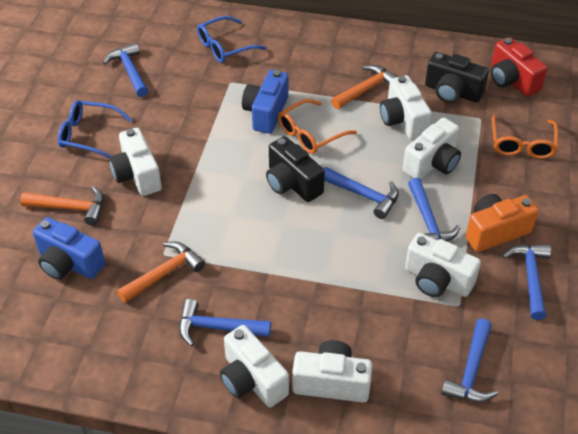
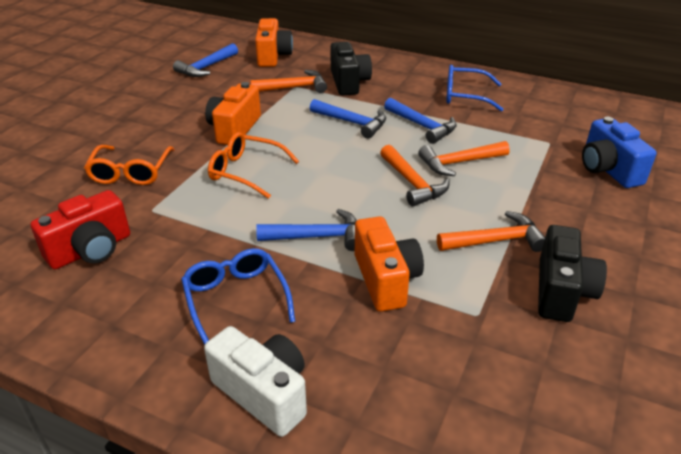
blue camera: 2 -> 1
blue hammer: 6 -> 4
orange camera: 1 -> 3
orange hammer: 3 -> 4
white camera: 6 -> 1

